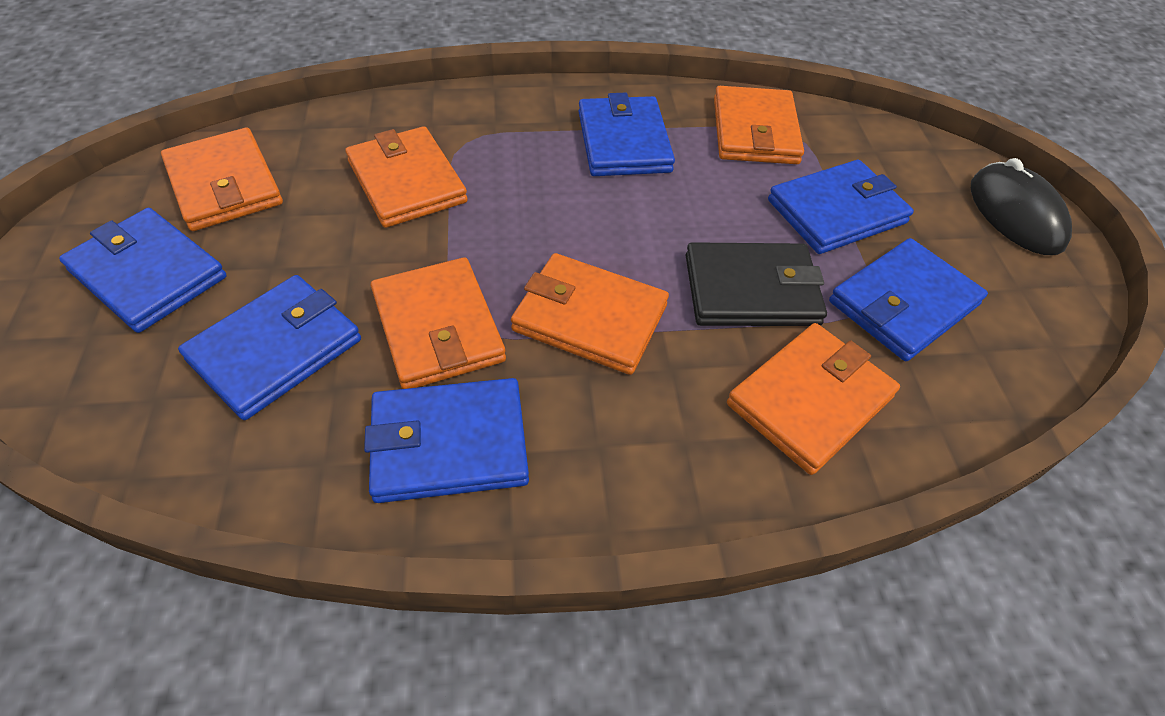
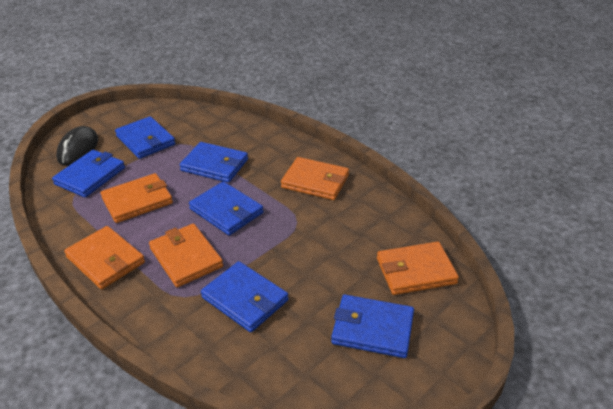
black wallet: 1 -> 0
orange wallet: 6 -> 5

